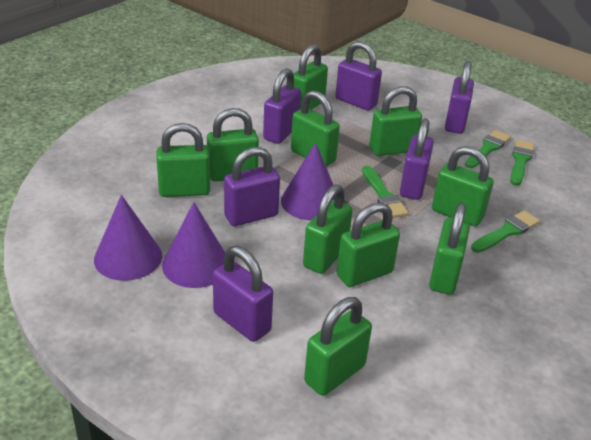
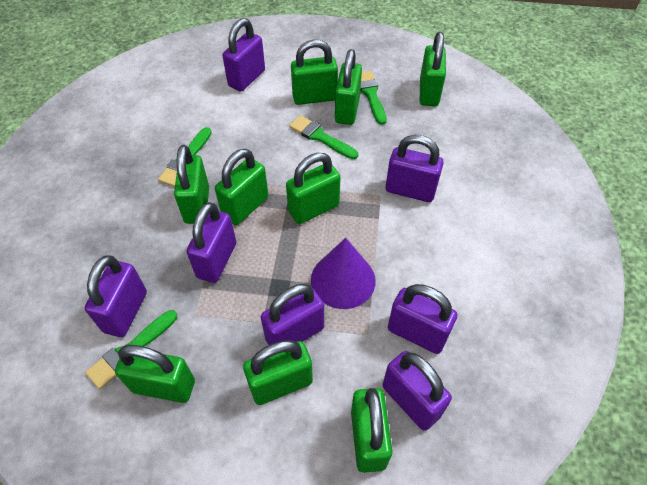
green padlock: 10 -> 9
purple cone: 3 -> 1
purple padlock: 6 -> 7

